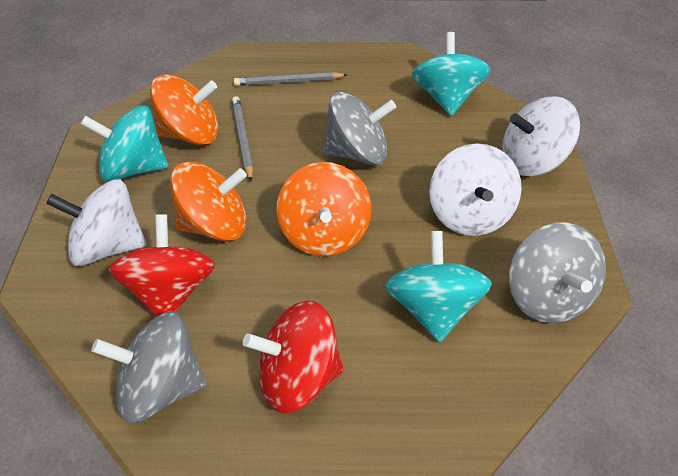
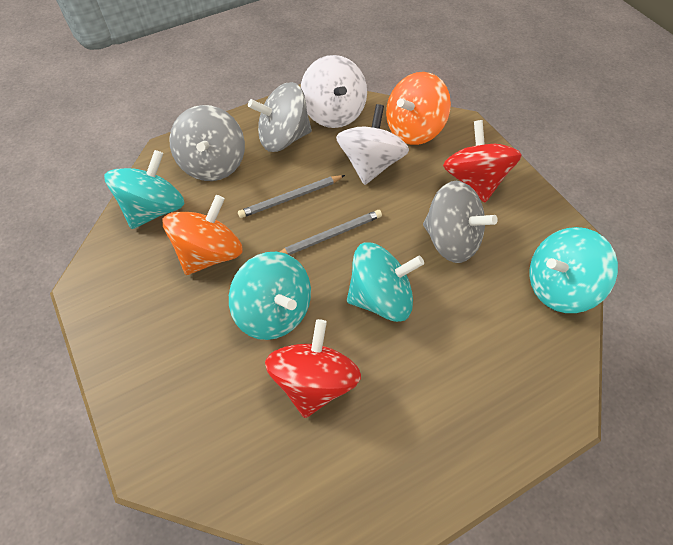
orange spinning top: 3 -> 2
turquoise spinning top: 3 -> 4
white spinning top: 3 -> 2

